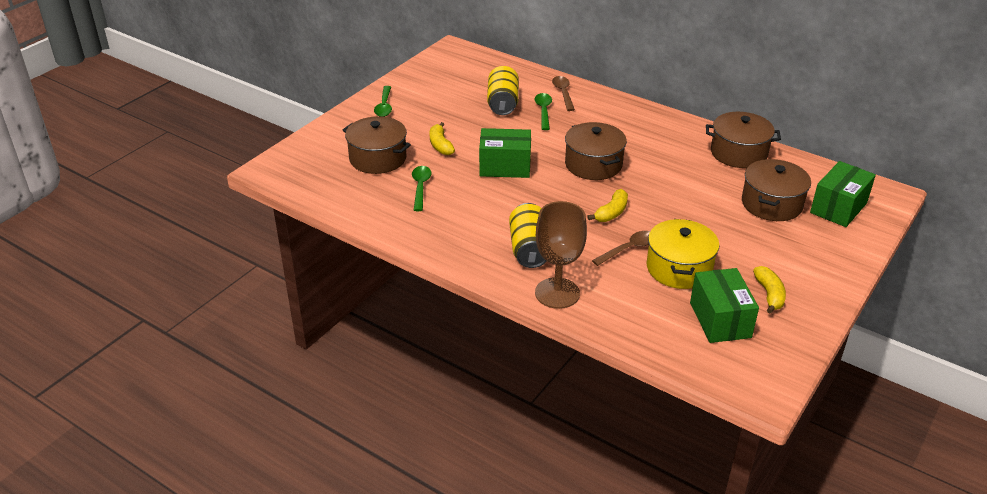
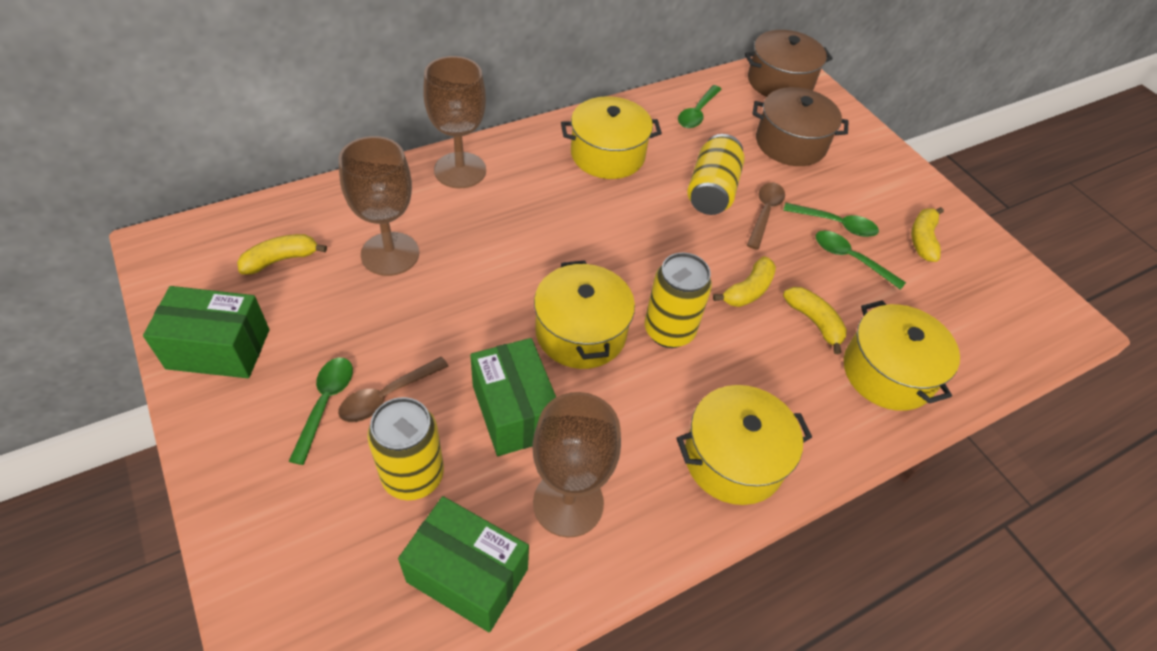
brown goblet: 1 -> 3
brown pot: 4 -> 2
green spoon: 3 -> 4
yellow banana: 3 -> 4
yellow can: 2 -> 3
yellow pot: 1 -> 4

